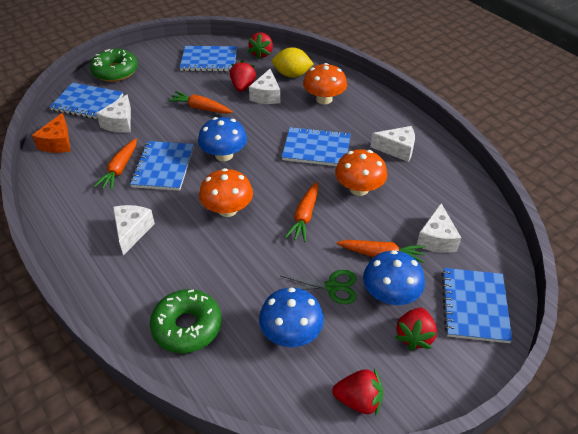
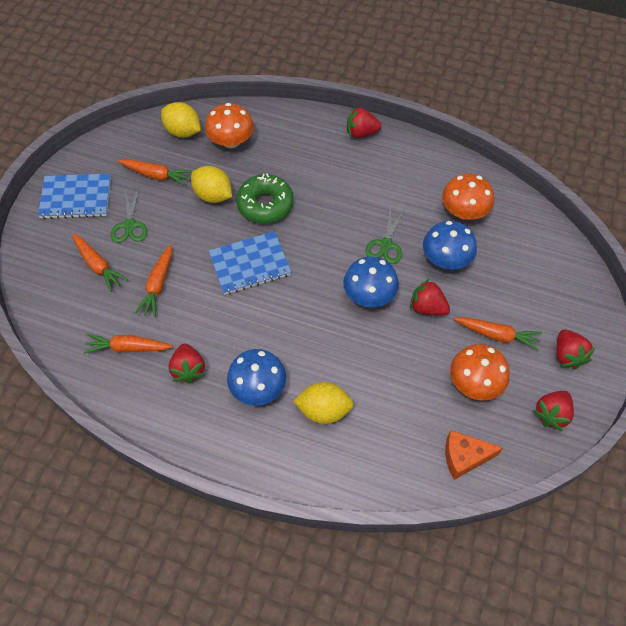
blue notebook: 5 -> 2
green donut: 2 -> 1
green scissors: 1 -> 2
orange carrot: 4 -> 5
red strawberry: 4 -> 5
white cheese: 5 -> 0
yellow lemon: 1 -> 3

